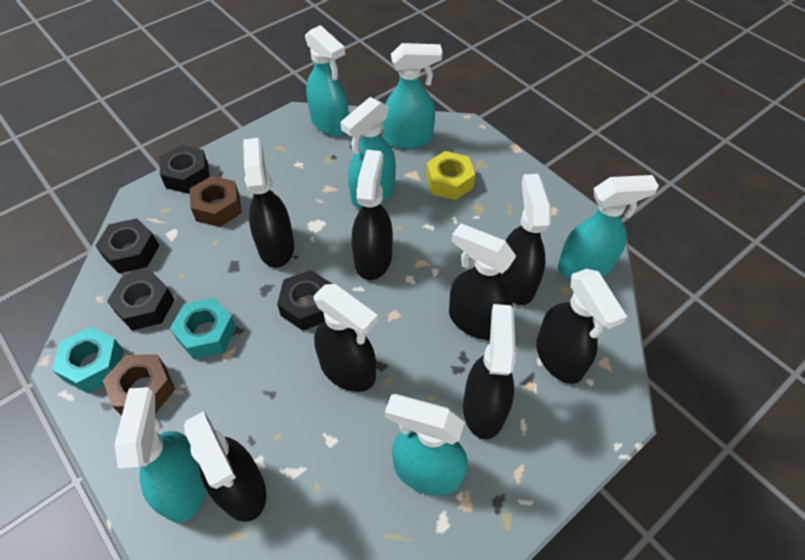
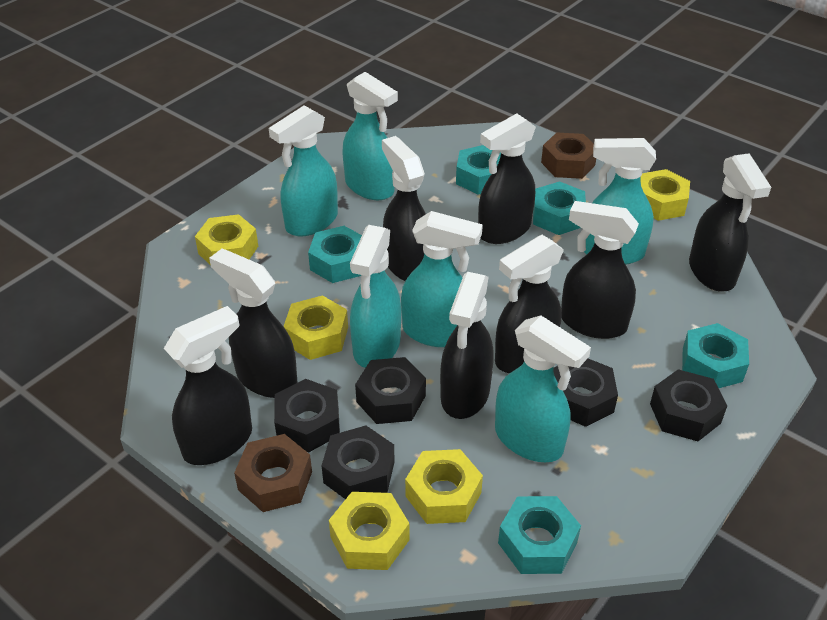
black nut: 4 -> 5
turquoise nut: 2 -> 5
yellow nut: 1 -> 5

